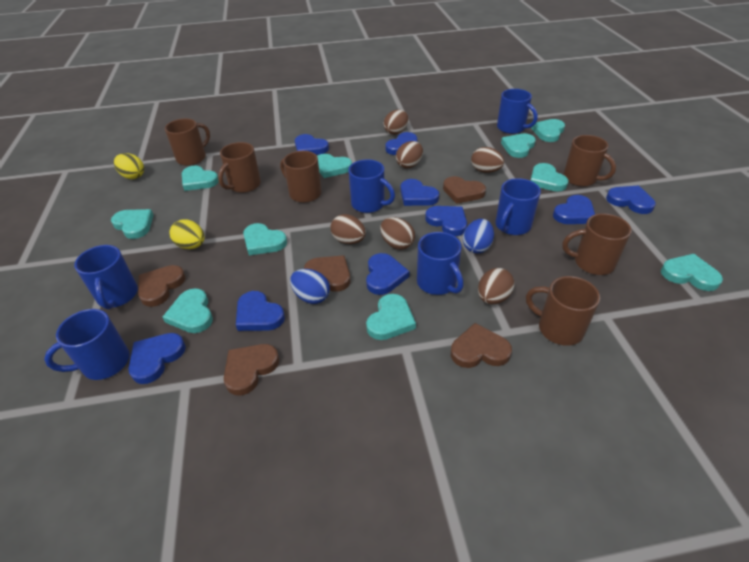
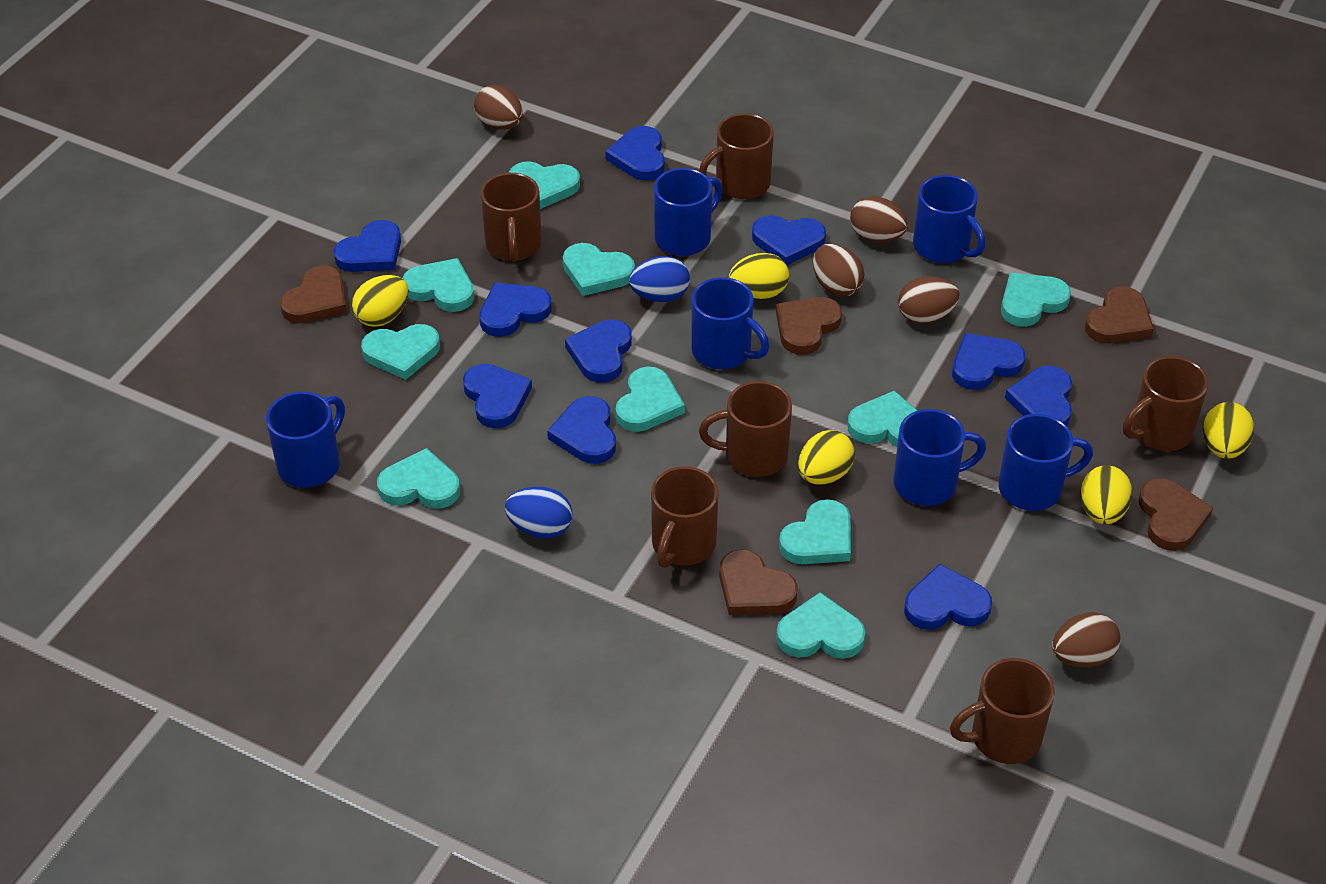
blue heart: 9 -> 10
brown egg: 6 -> 5
yellow egg: 2 -> 5

